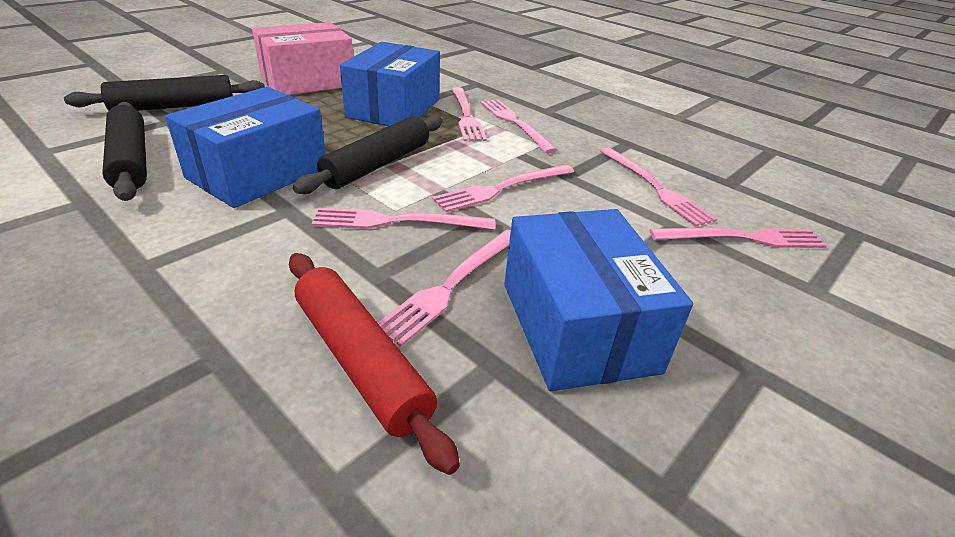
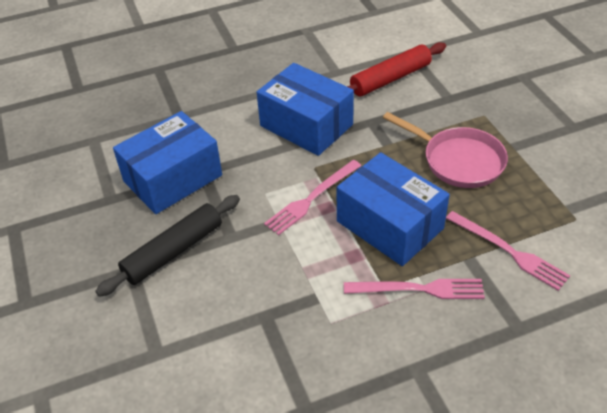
black rolling pin: 3 -> 1
pink box: 1 -> 0
pink fork: 7 -> 3
pink pan: 0 -> 1

